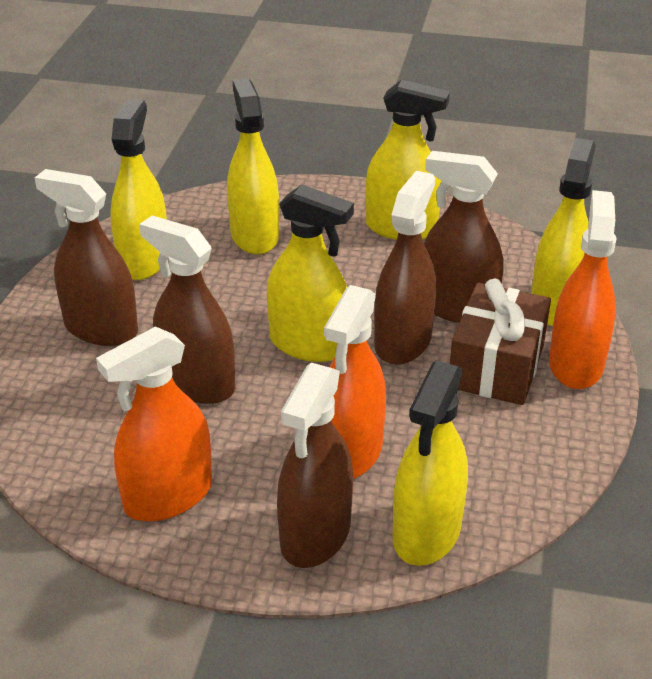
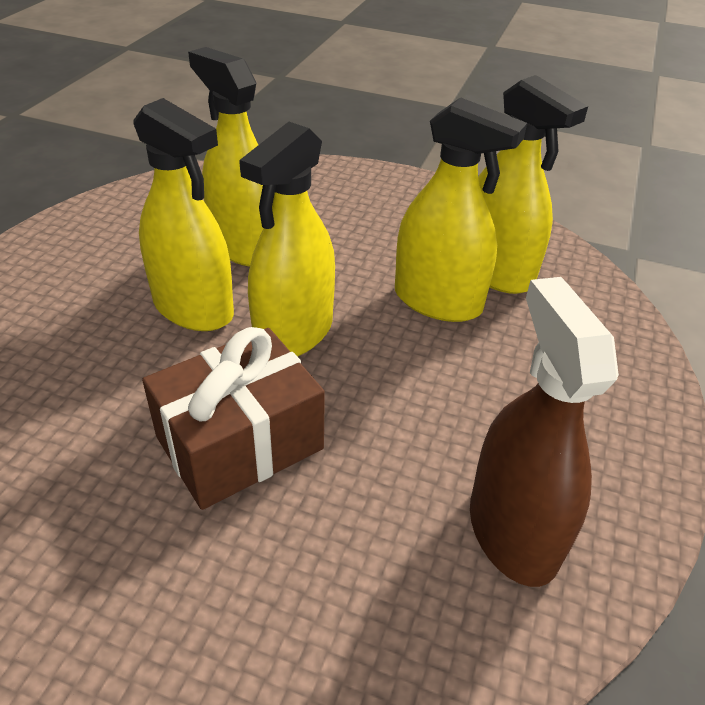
brown spray bottle: 5 -> 1
orange spray bottle: 3 -> 0
yellow spray bottle: 6 -> 5

